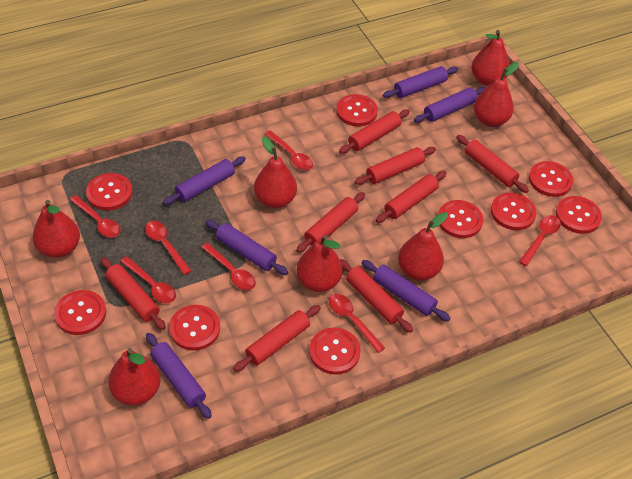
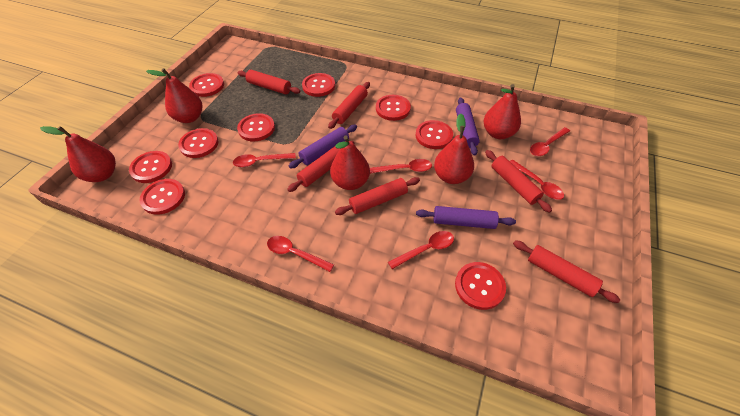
purple rolling pin: 6 -> 3
red pear: 7 -> 5
red rolling pin: 8 -> 6
red spoon: 7 -> 6

